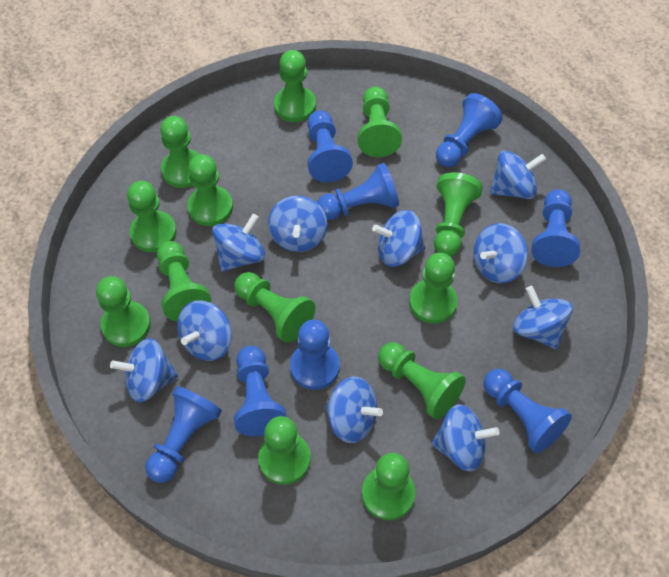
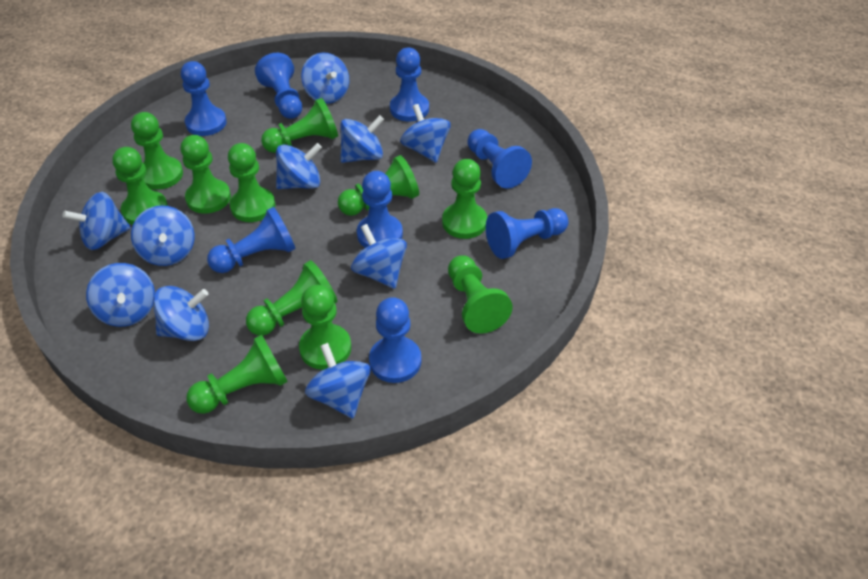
green pawn: 13 -> 11

